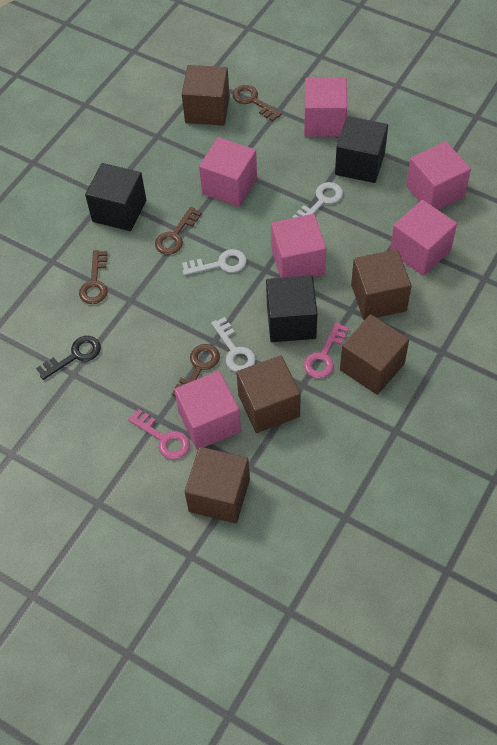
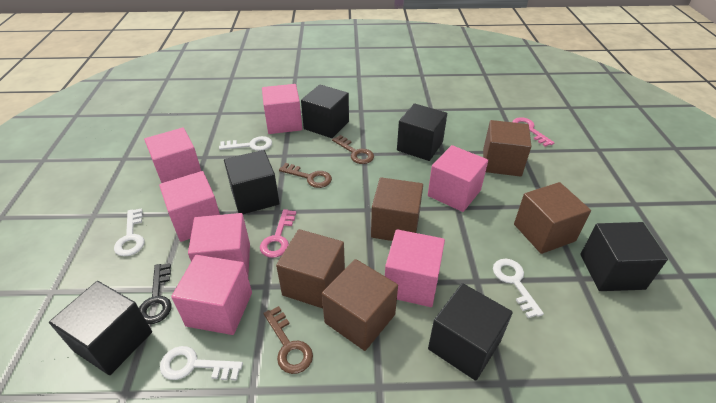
black cube: 3 -> 6
brown key: 4 -> 3
pink cube: 6 -> 7
white key: 3 -> 4

